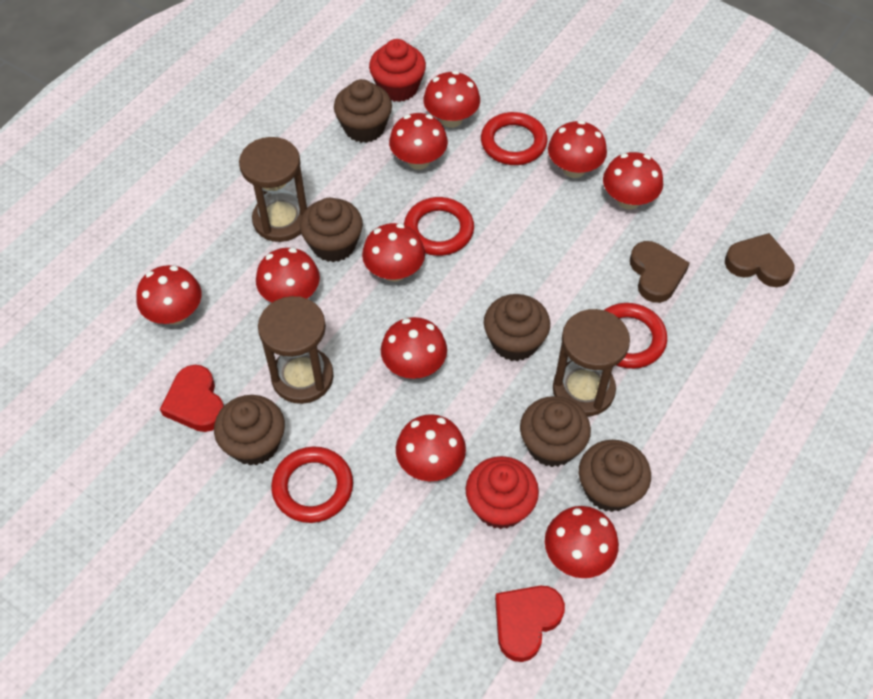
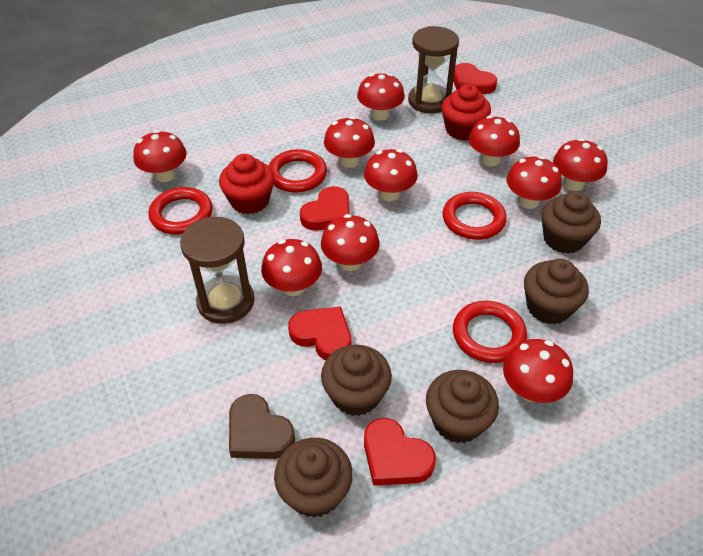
brown cupcake: 6 -> 5
brown heart: 2 -> 1
brown hourglass: 3 -> 2
red heart: 2 -> 4

